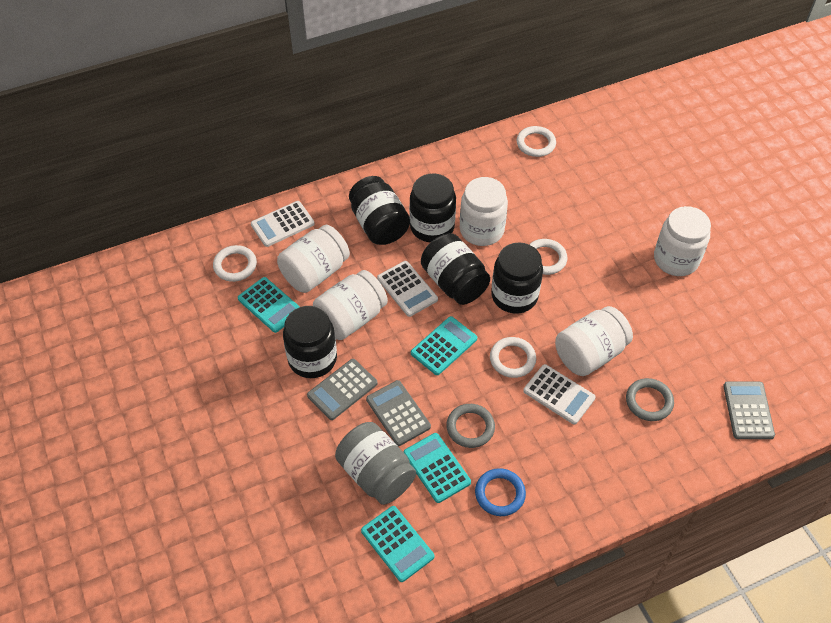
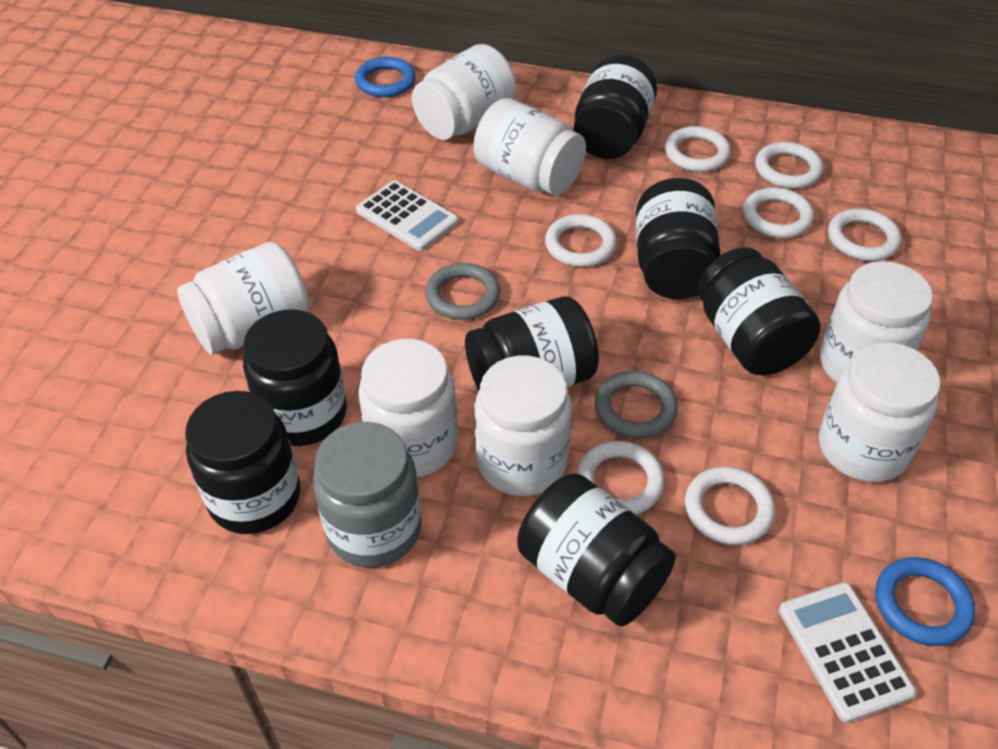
black jar: 5 -> 7
blue ring: 1 -> 2
grey calculator: 3 -> 0
turquoise calculator: 4 -> 0
white calculator: 3 -> 2
white jar: 5 -> 7
white ring: 4 -> 7

